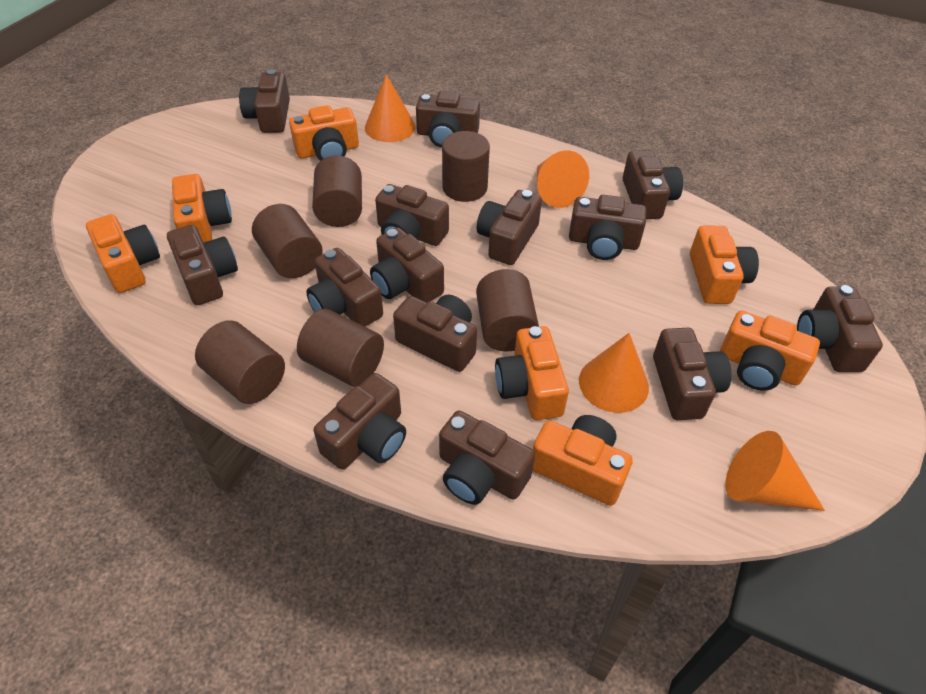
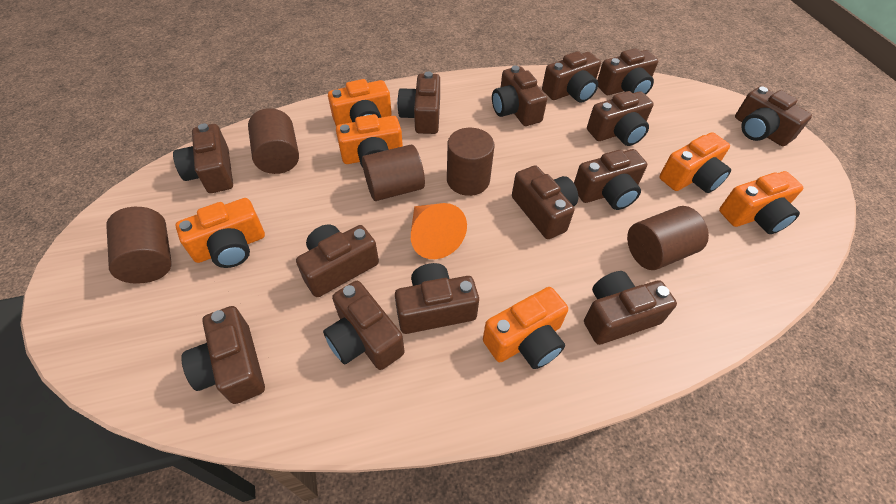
brown cylinder: 6 -> 5
orange camera: 7 -> 6
orange cone: 4 -> 1

